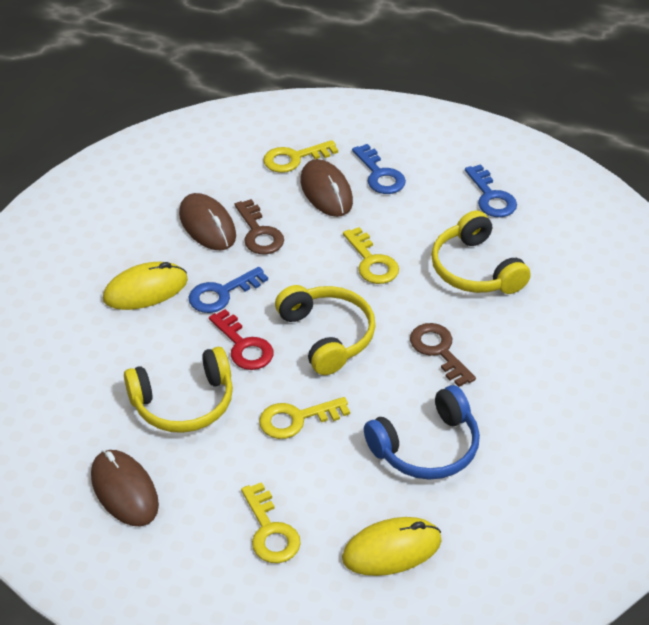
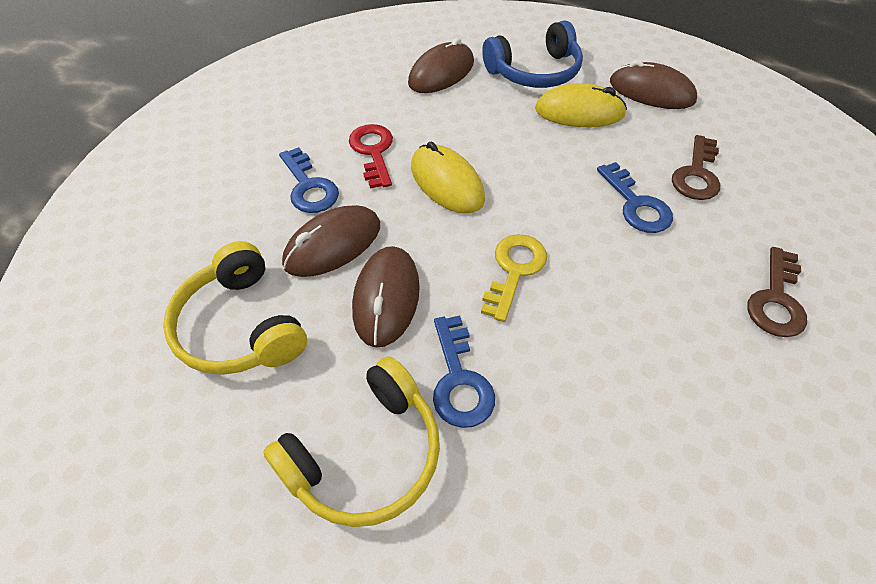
brown mouse: 3 -> 4
yellow headphones: 3 -> 2
yellow key: 4 -> 1

